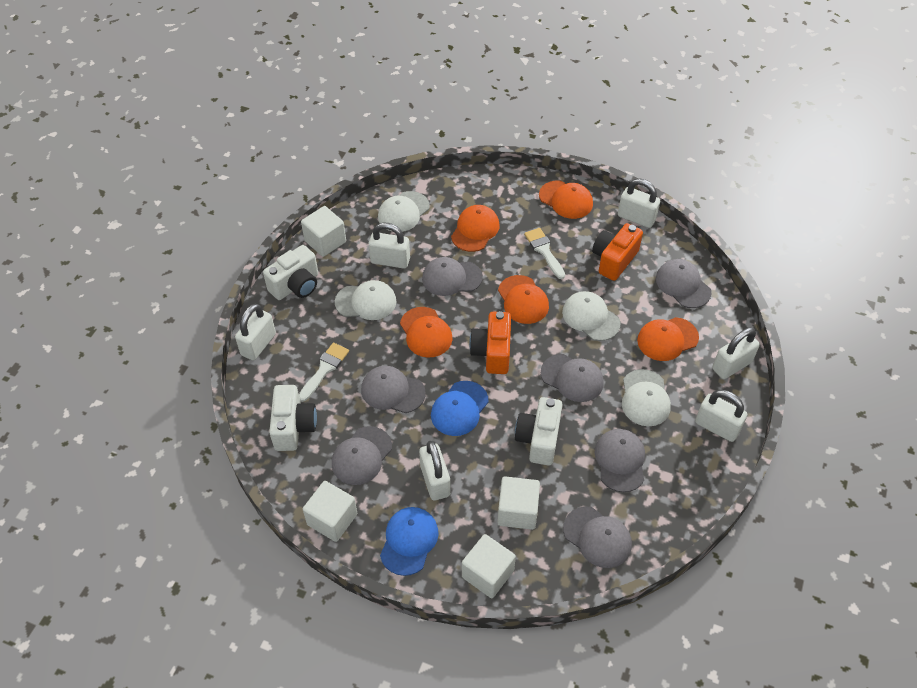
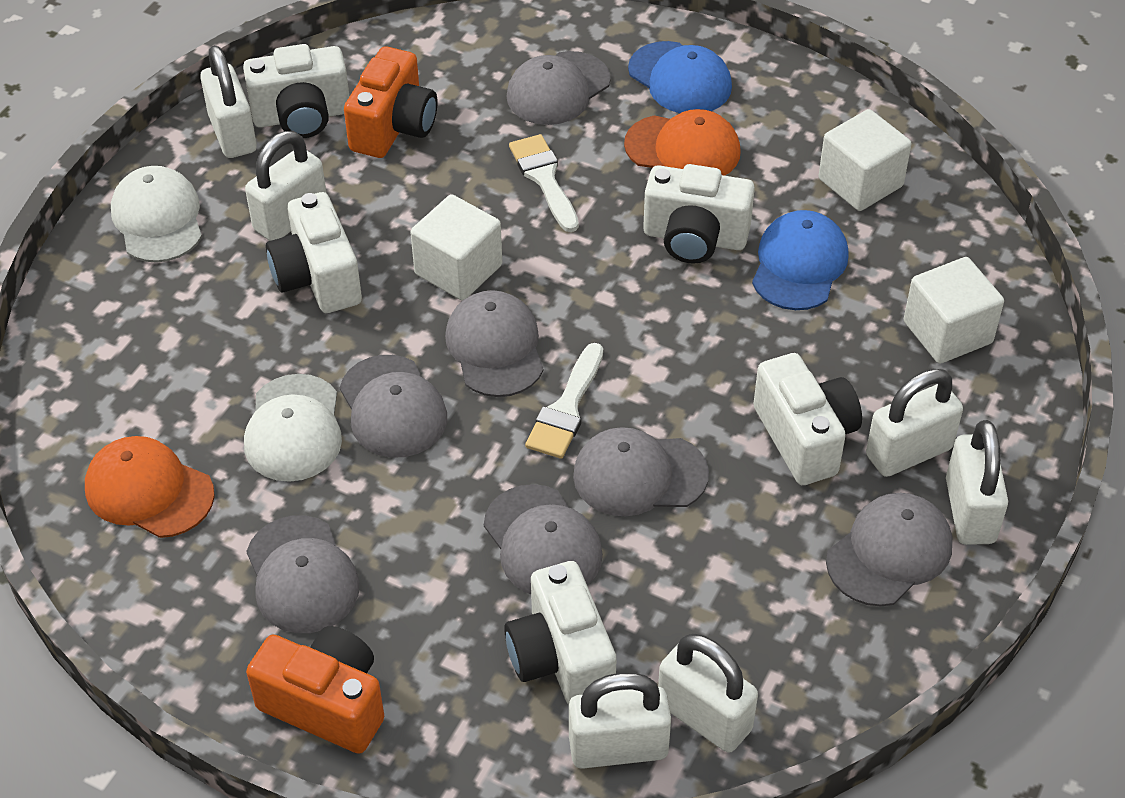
orange cap: 5 -> 2
white camera: 3 -> 5
white cap: 4 -> 2
white cube: 4 -> 3

